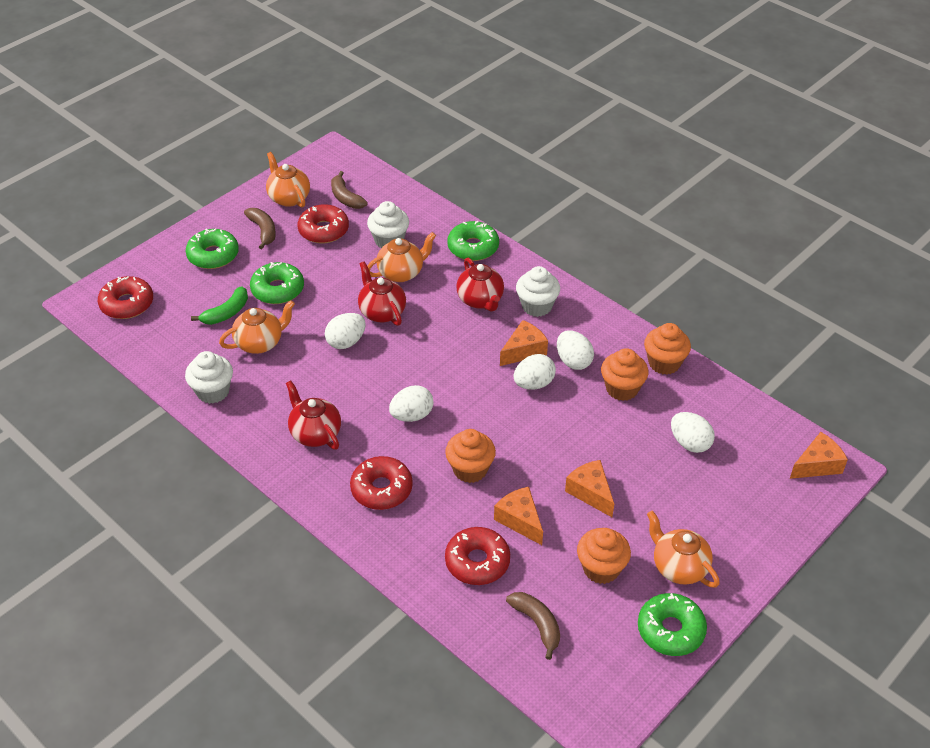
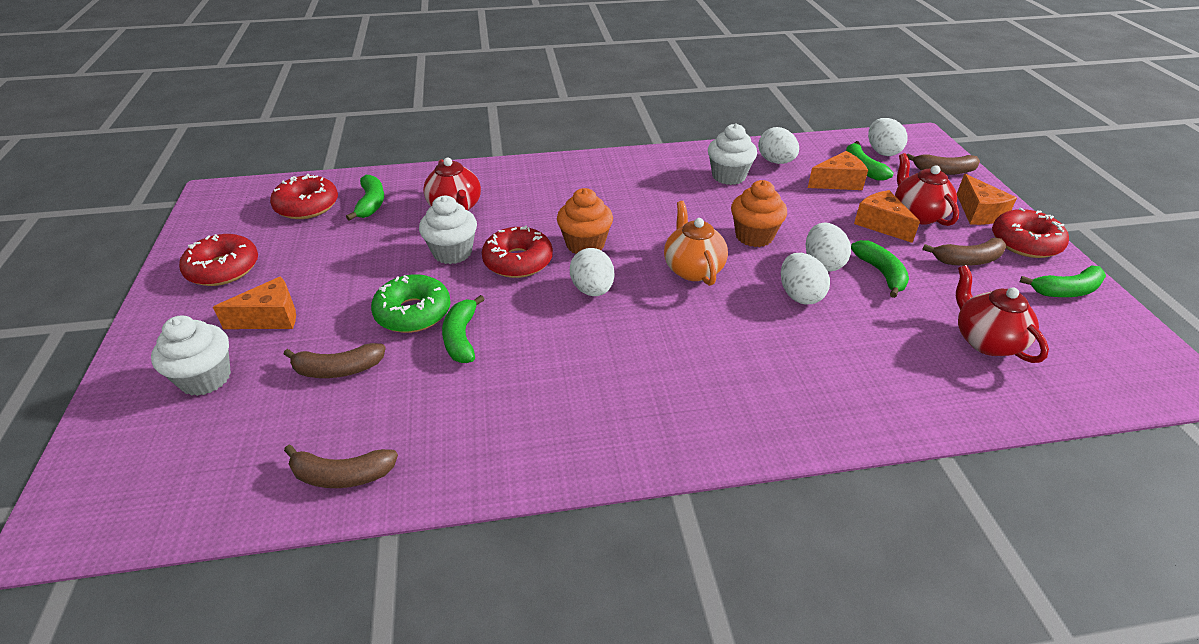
brown banana: 3 -> 4
green banana: 1 -> 5
green donut: 4 -> 1
orange cupcake: 4 -> 2
orange teapot: 4 -> 1

